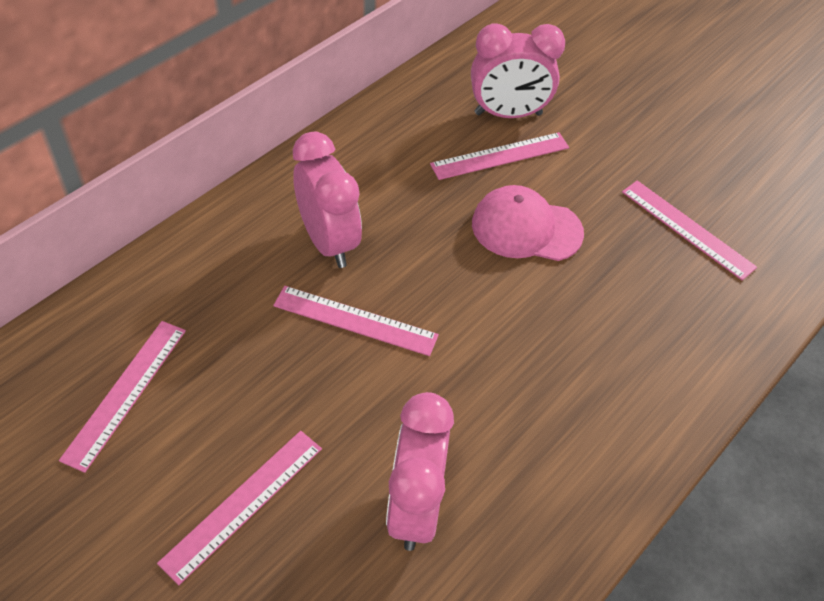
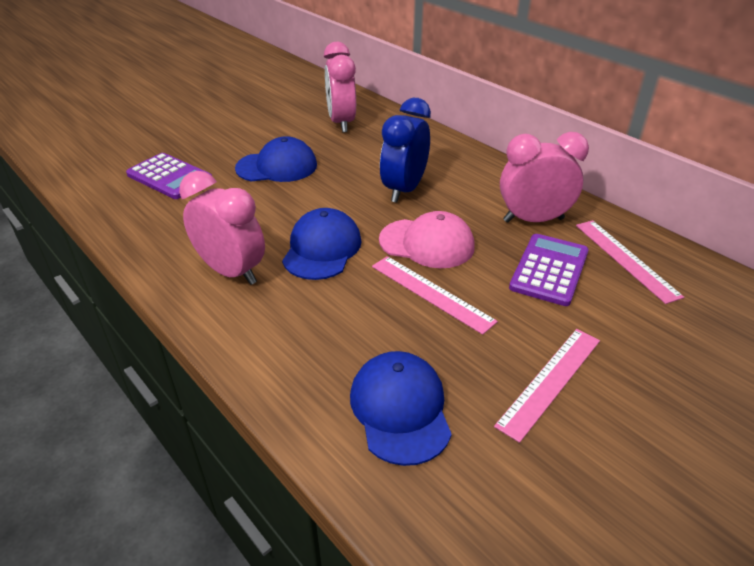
blue cap: 0 -> 3
blue clock: 0 -> 1
pink ruler: 5 -> 3
purple calculator: 0 -> 2

